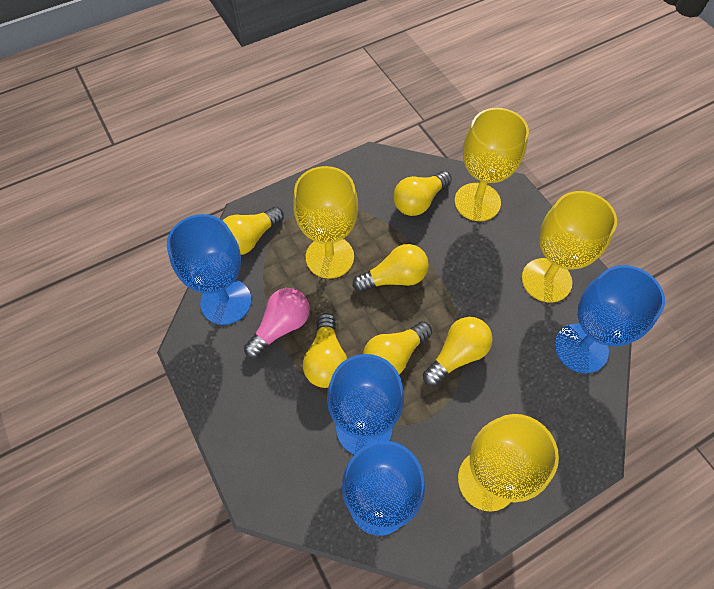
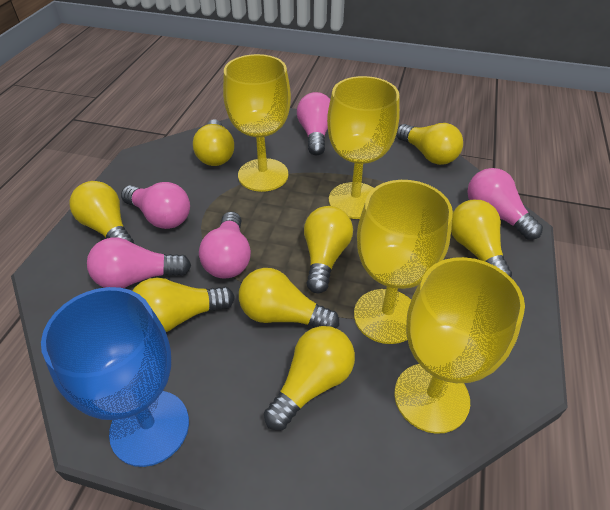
blue goblet: 4 -> 1
pink light bulb: 1 -> 5
yellow light bulb: 6 -> 8

